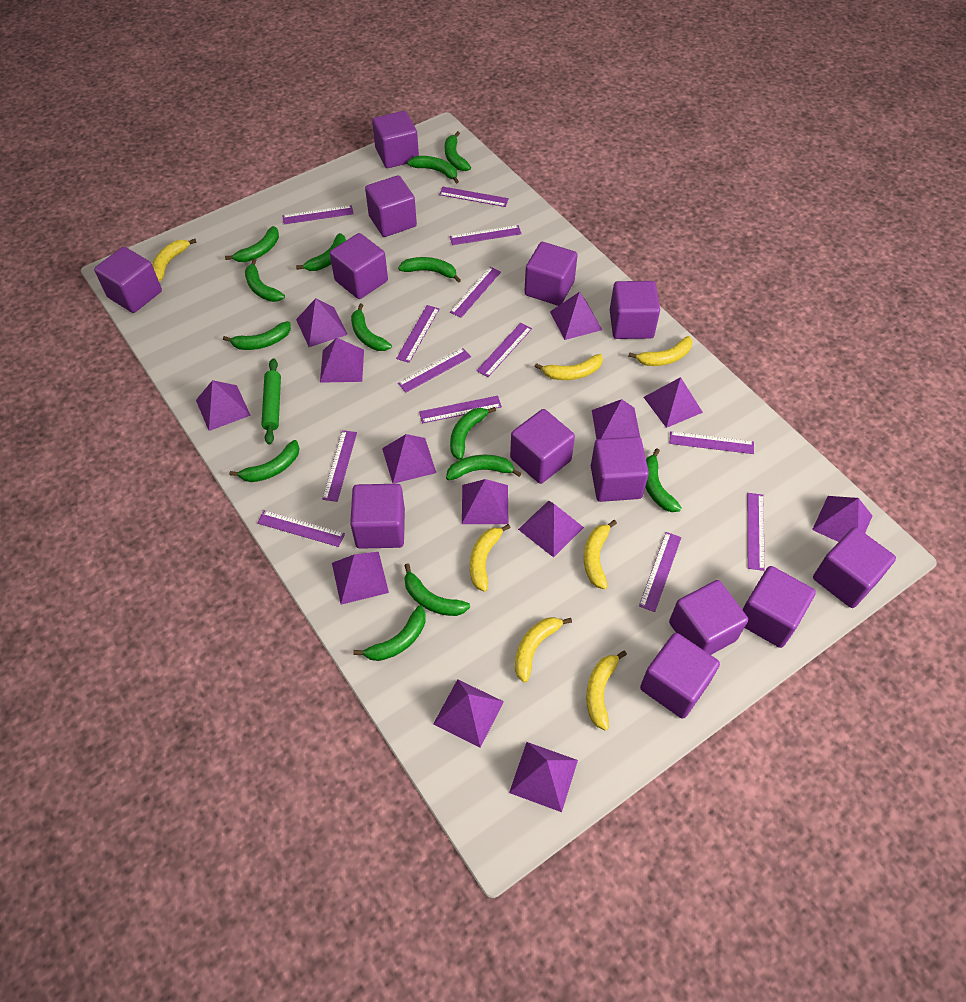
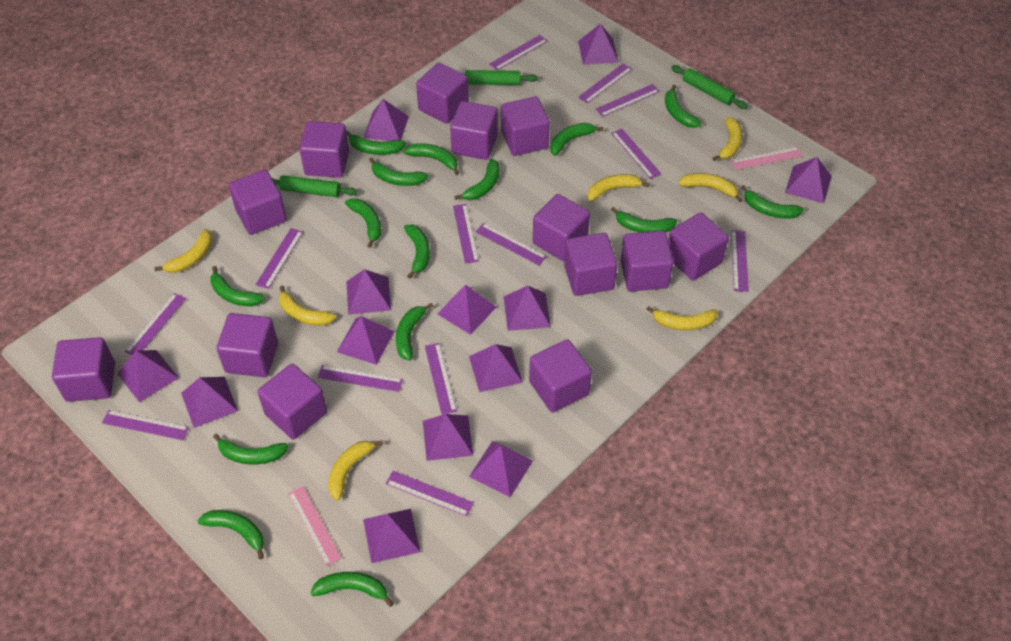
green banana: 14 -> 15
green rolling pin: 1 -> 3
pink ruler: 0 -> 2

